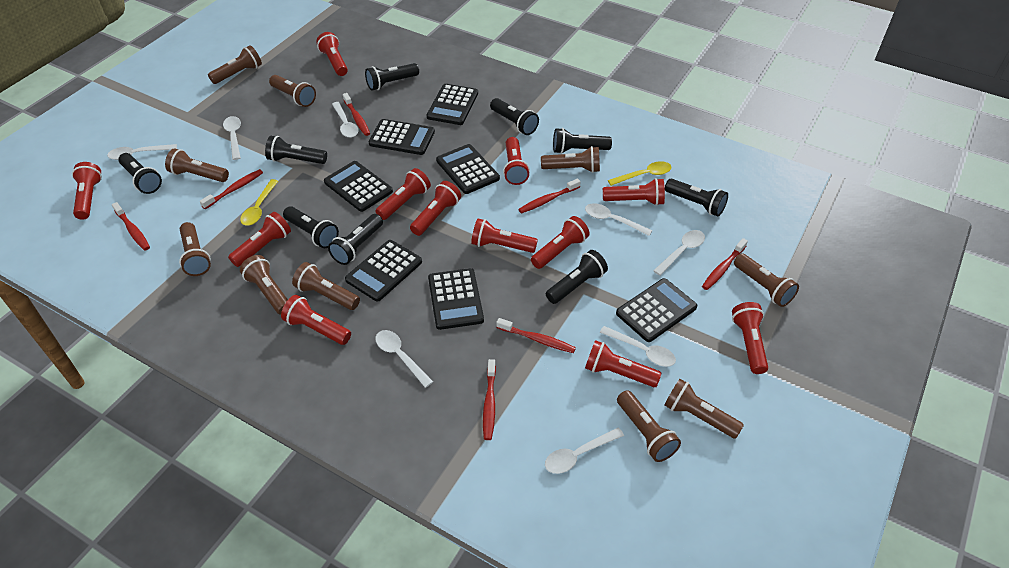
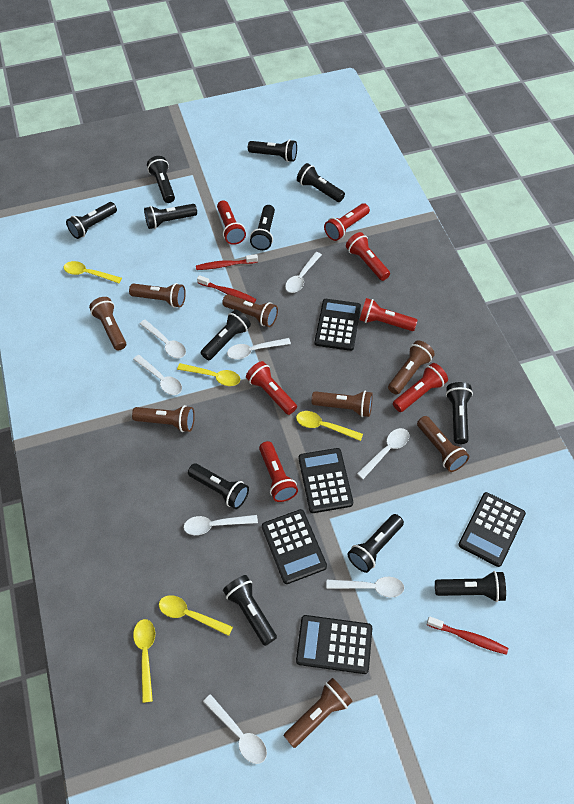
black calculator: 7 -> 5
black flashlight: 9 -> 12
brown flashlight: 10 -> 8
red flashlight: 12 -> 7
red toothbrush: 7 -> 3
yellow spoon: 2 -> 5

